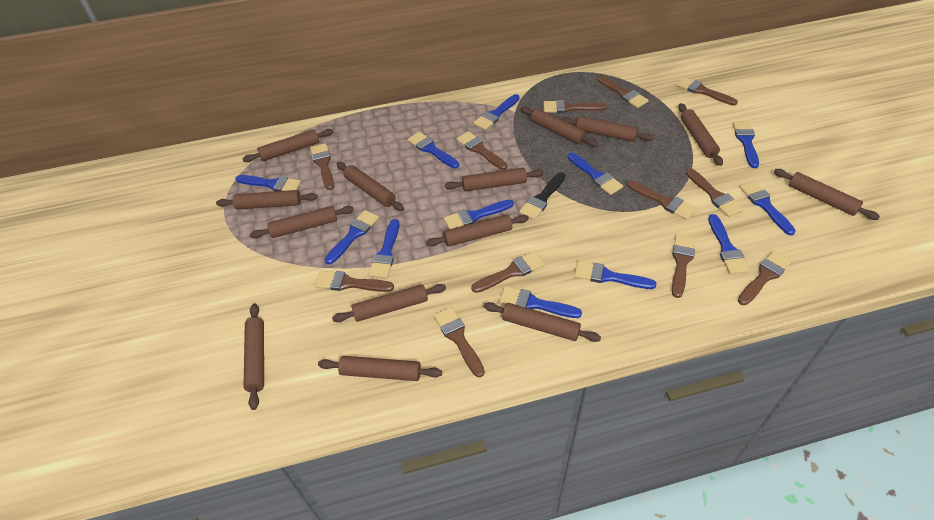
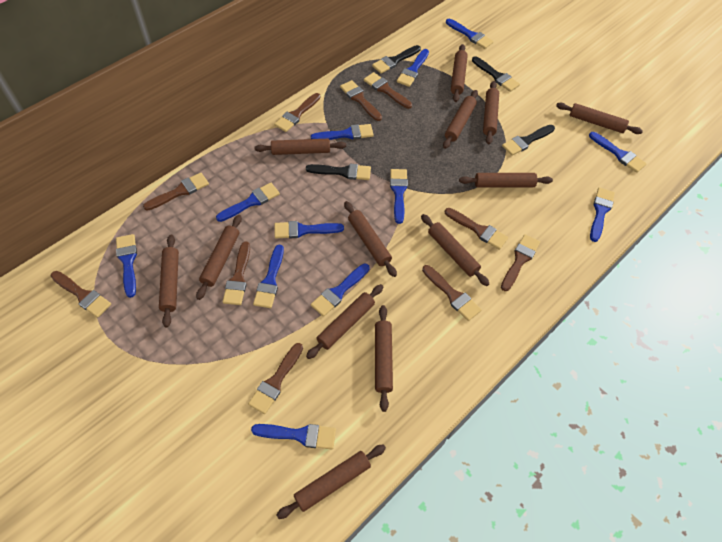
black brush: 1 -> 4
brown brush: 12 -> 10
brown rolling pin: 14 -> 13

